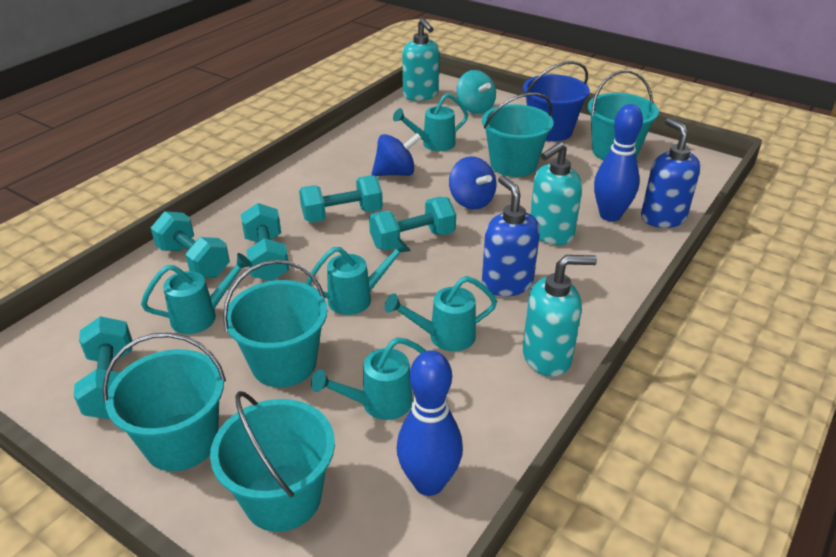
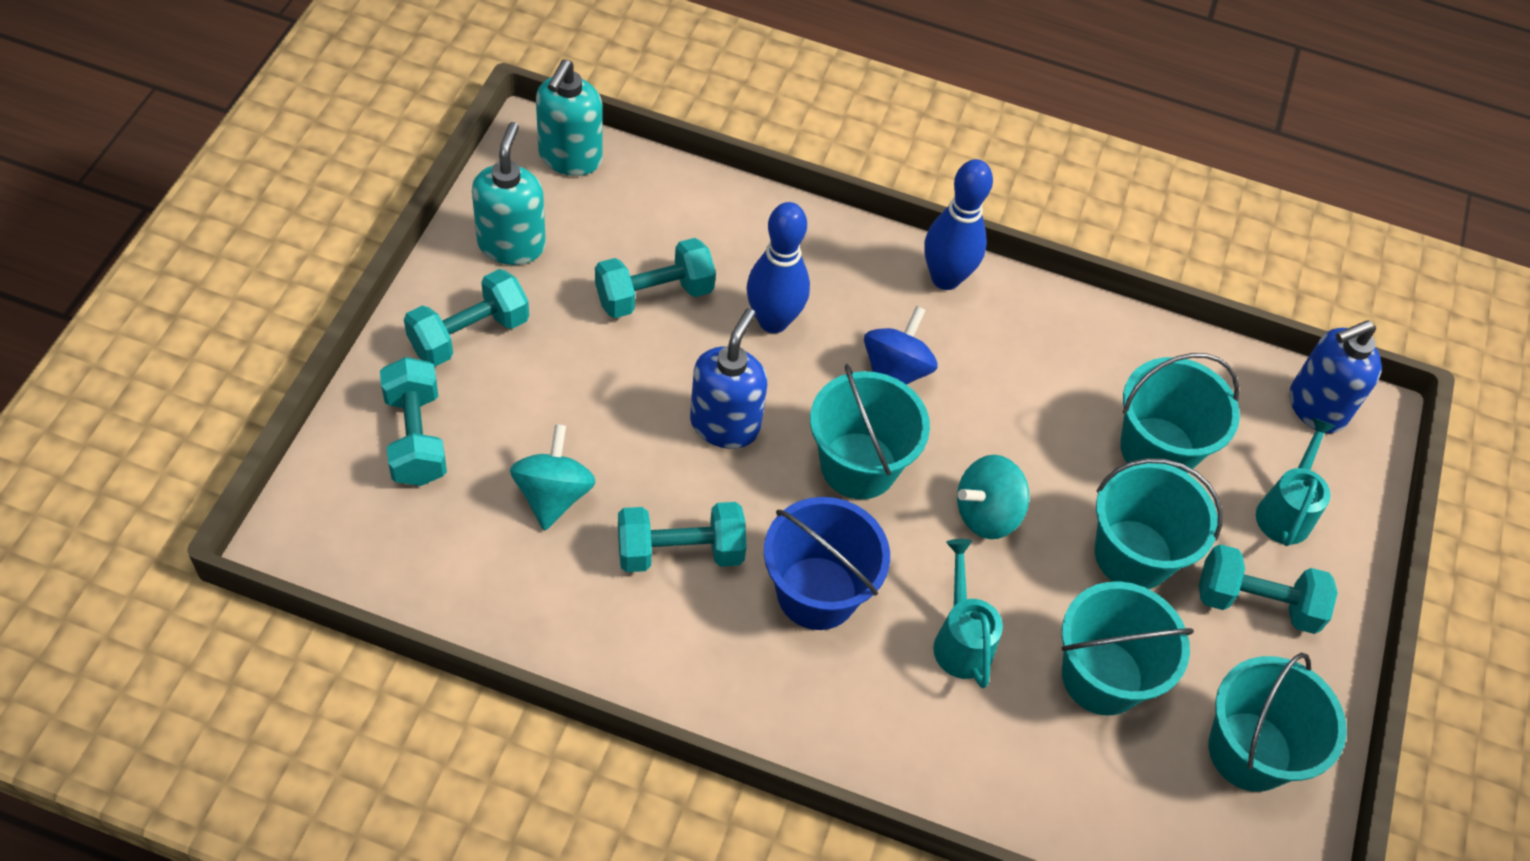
blue spinning top: 2 -> 1
turquoise soap dispenser: 3 -> 2
turquoise spinning top: 1 -> 2
turquoise watering can: 5 -> 2

